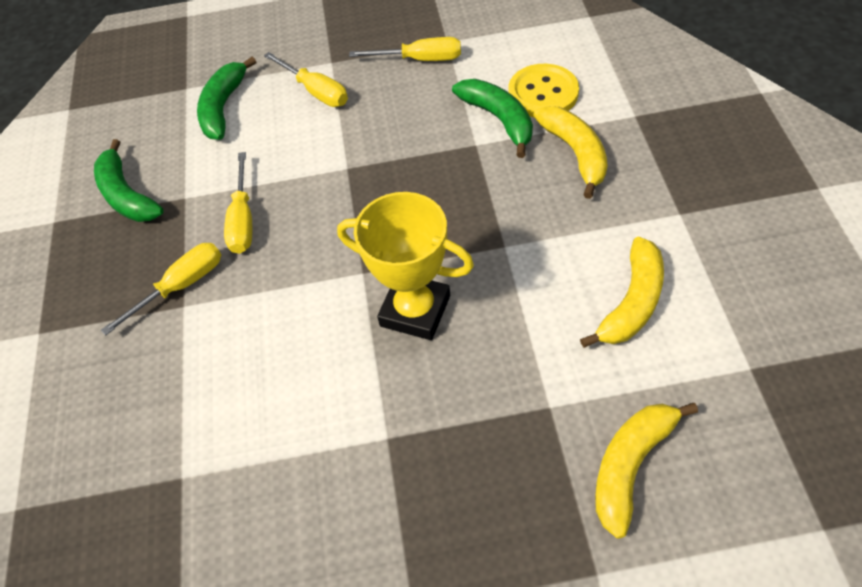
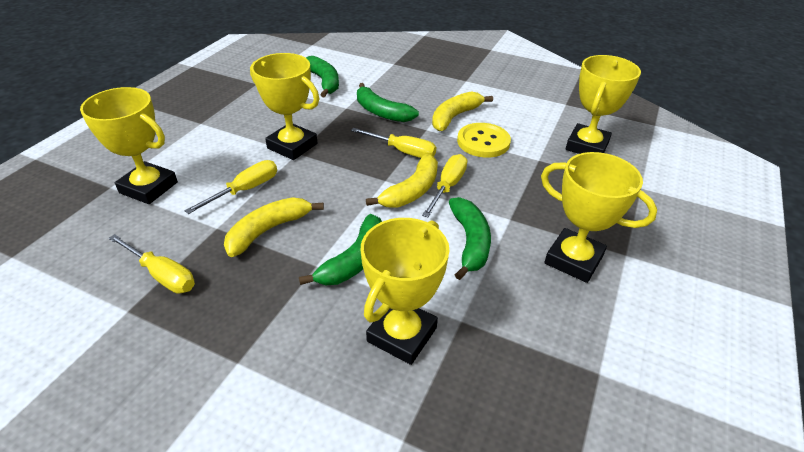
green banana: 3 -> 4
yellow trophy: 1 -> 5

